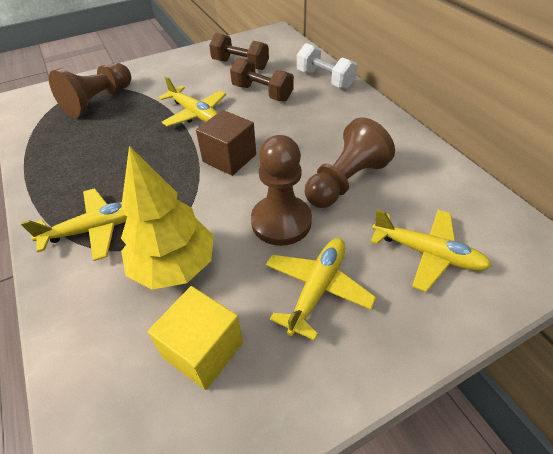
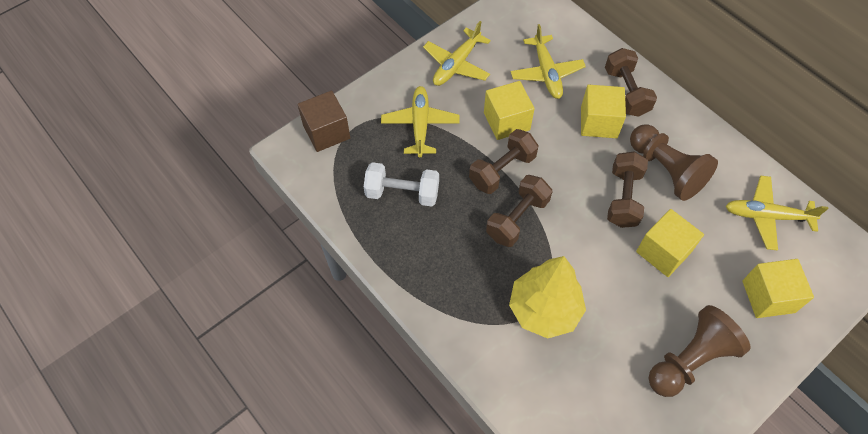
brown dumbbell: 2 -> 4
brown pawn: 3 -> 2
yellow cube: 1 -> 4

